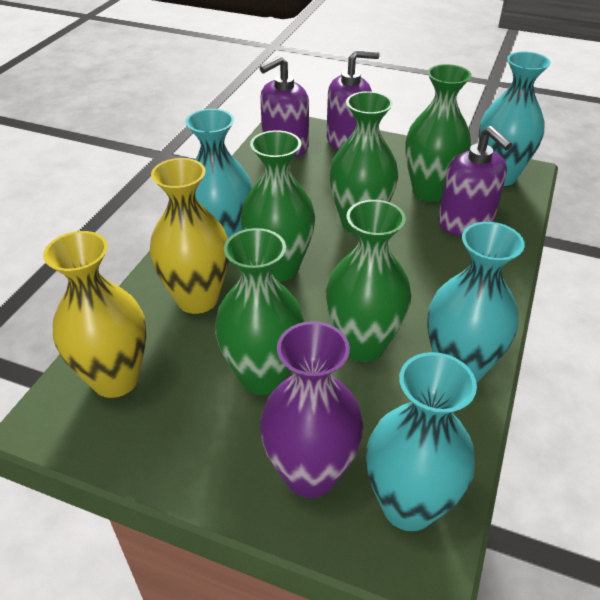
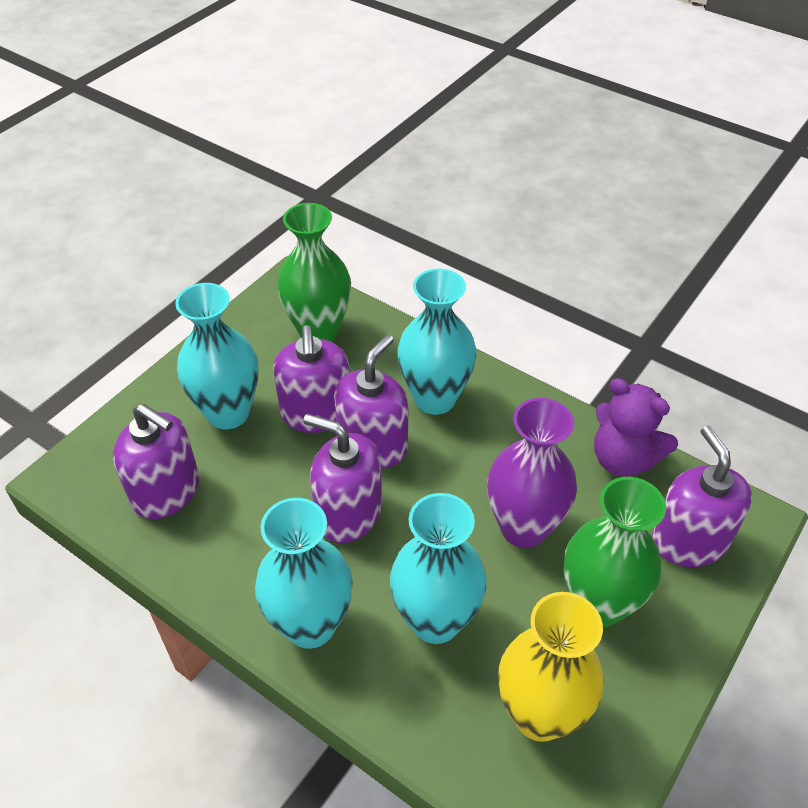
green vase: 5 -> 2
purple soap dispenser: 3 -> 5
purple teddy bear: 0 -> 1
yellow vase: 2 -> 1

